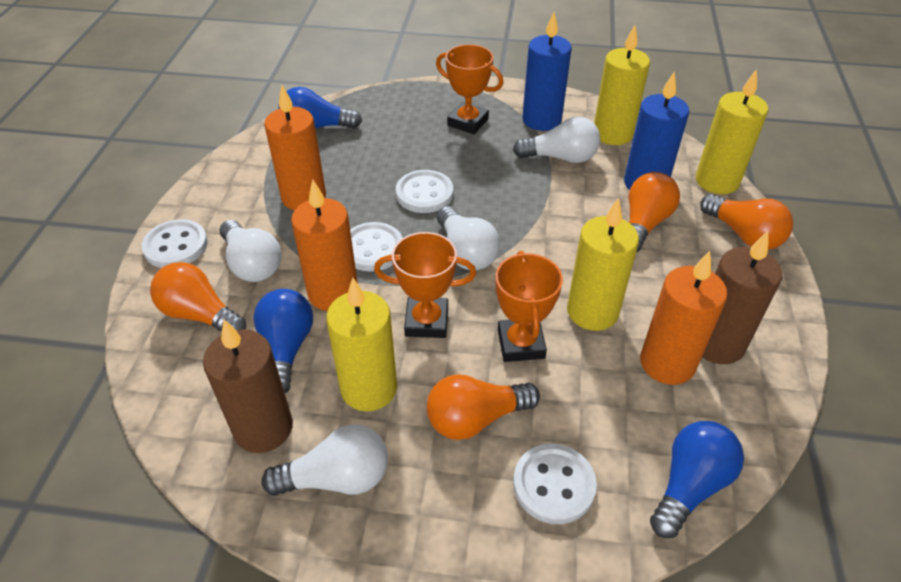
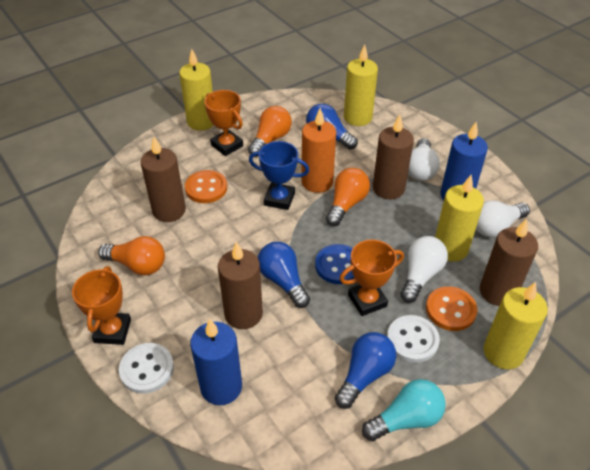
blue button: 0 -> 1
blue trophy: 0 -> 1
brown candle: 2 -> 4
orange button: 0 -> 2
orange candle: 3 -> 1
orange light bulb: 4 -> 3
turquoise light bulb: 0 -> 1
white button: 4 -> 2
white light bulb: 4 -> 3

